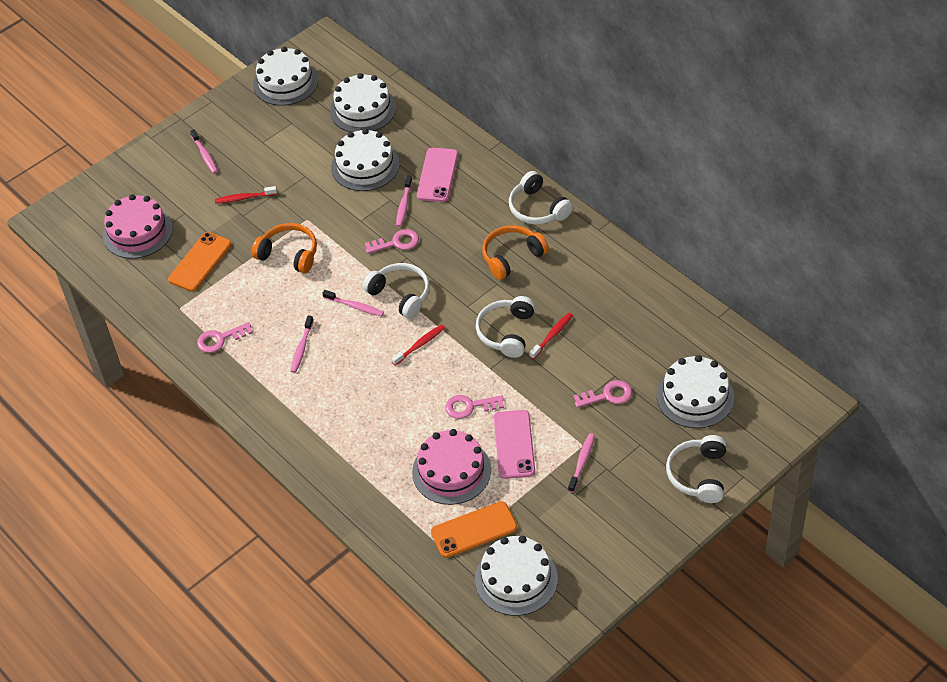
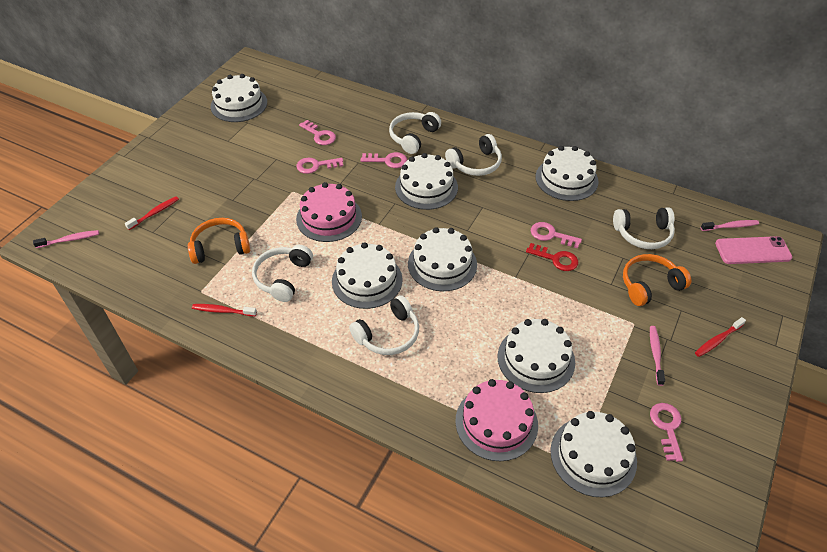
orange phone: 2 -> 0
pink key: 4 -> 5
pink phone: 2 -> 1
pink toothbrush: 5 -> 3
red key: 0 -> 1
white cake: 5 -> 7
white headphones: 4 -> 5

